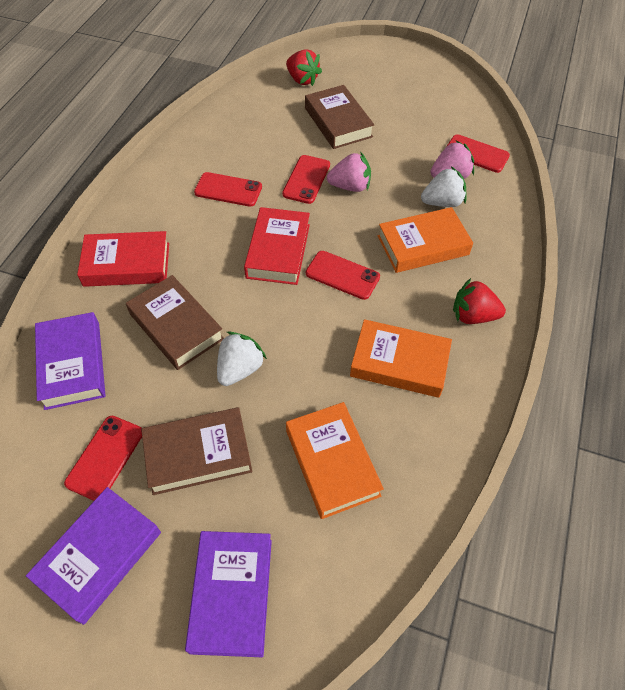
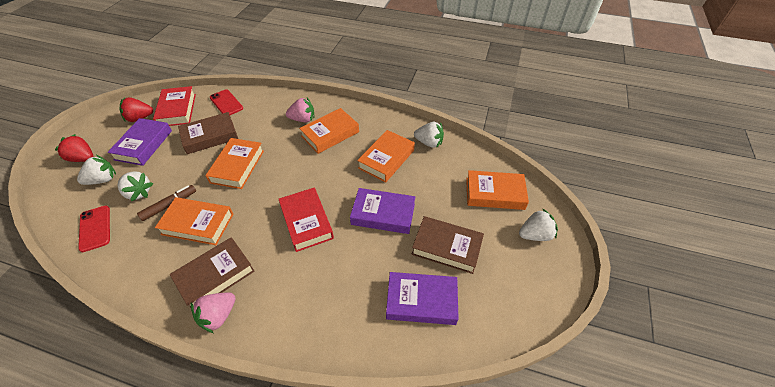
brown marker: 0 -> 1
orange book: 3 -> 5
red phone: 5 -> 2
white strawberry: 2 -> 4

